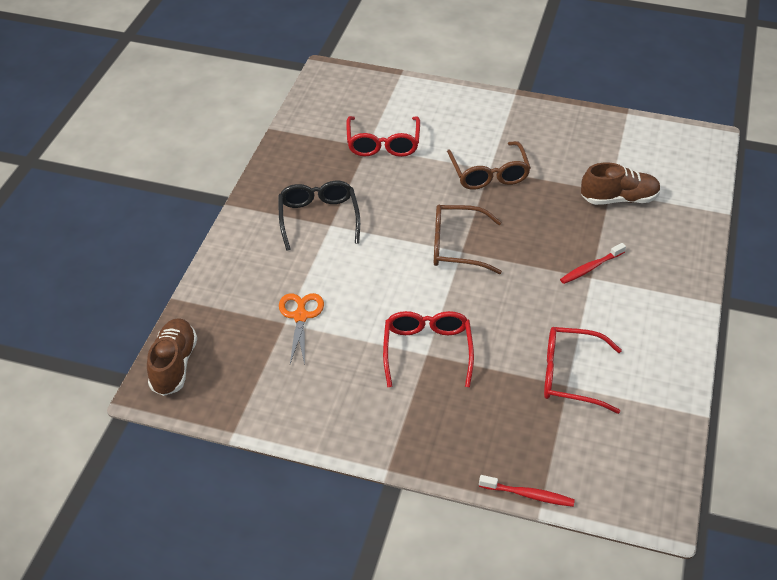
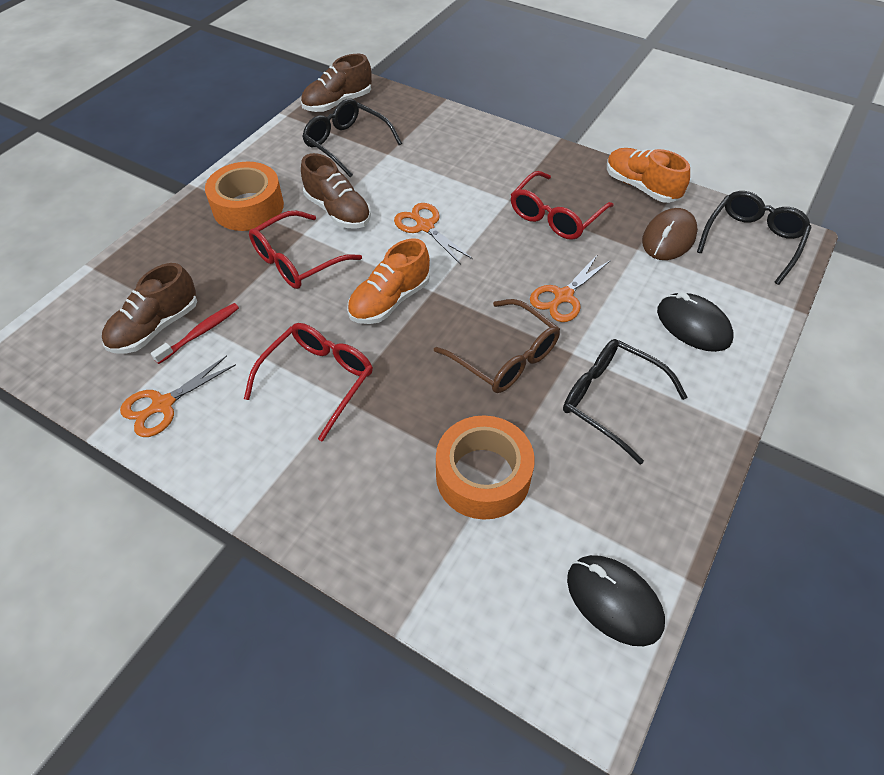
black glasses: 1 -> 3
black mouse: 0 -> 2
brown glasses: 2 -> 1
brown mouse: 0 -> 1
brown shoe: 2 -> 3
orange scissors: 1 -> 3
orange shoe: 0 -> 2
orange tape: 0 -> 2
red toothbrush: 2 -> 1

